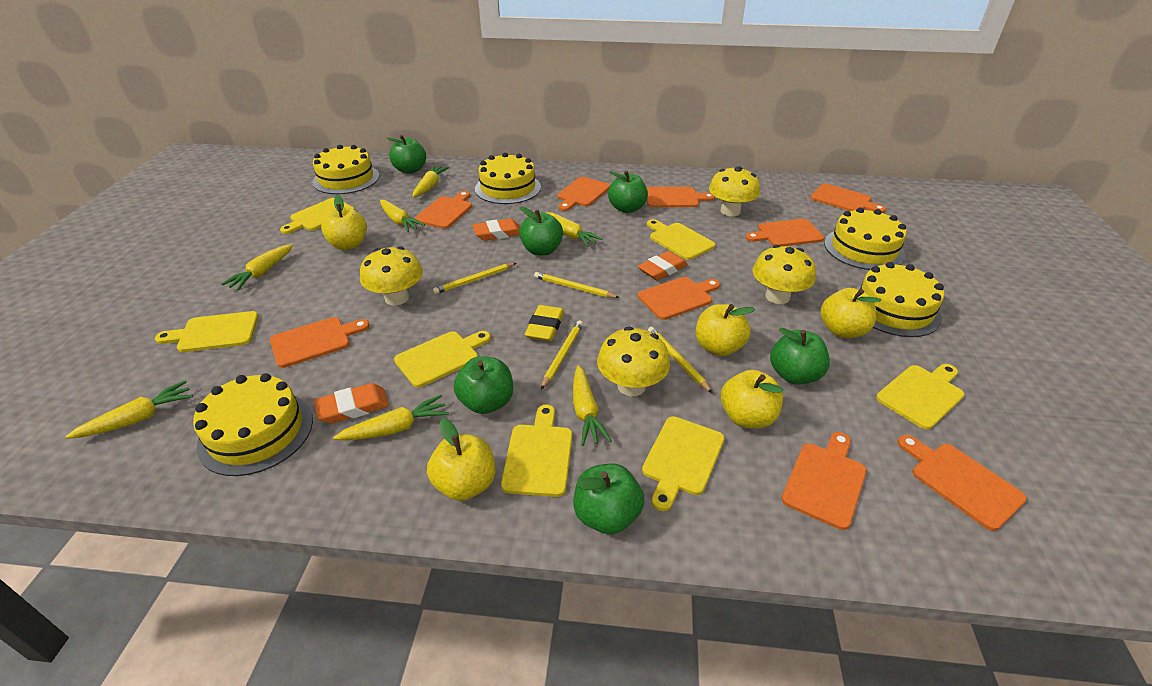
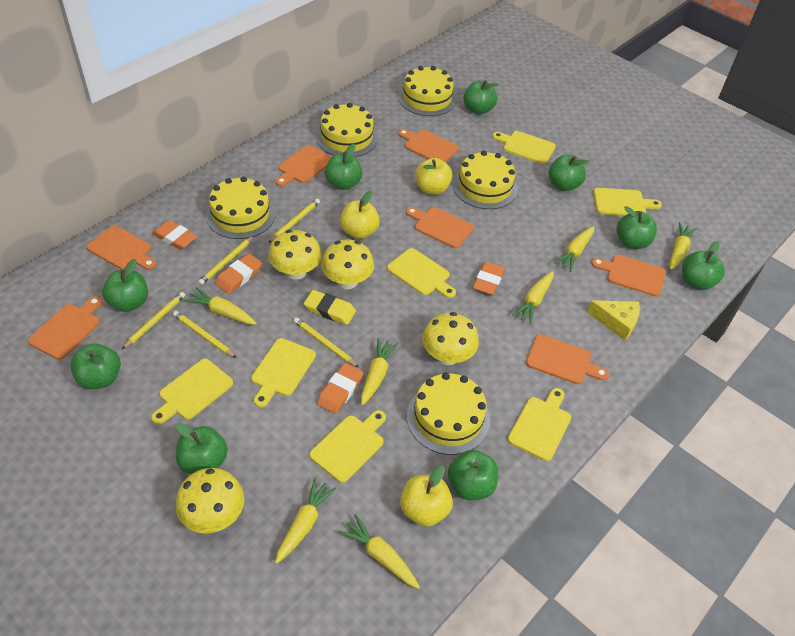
green apple: 6 -> 9
orange cutting board: 9 -> 7
orange eraser: 3 -> 4
yellow apple: 5 -> 3
yellow cheese: 0 -> 1
yellow pencil: 4 -> 5

